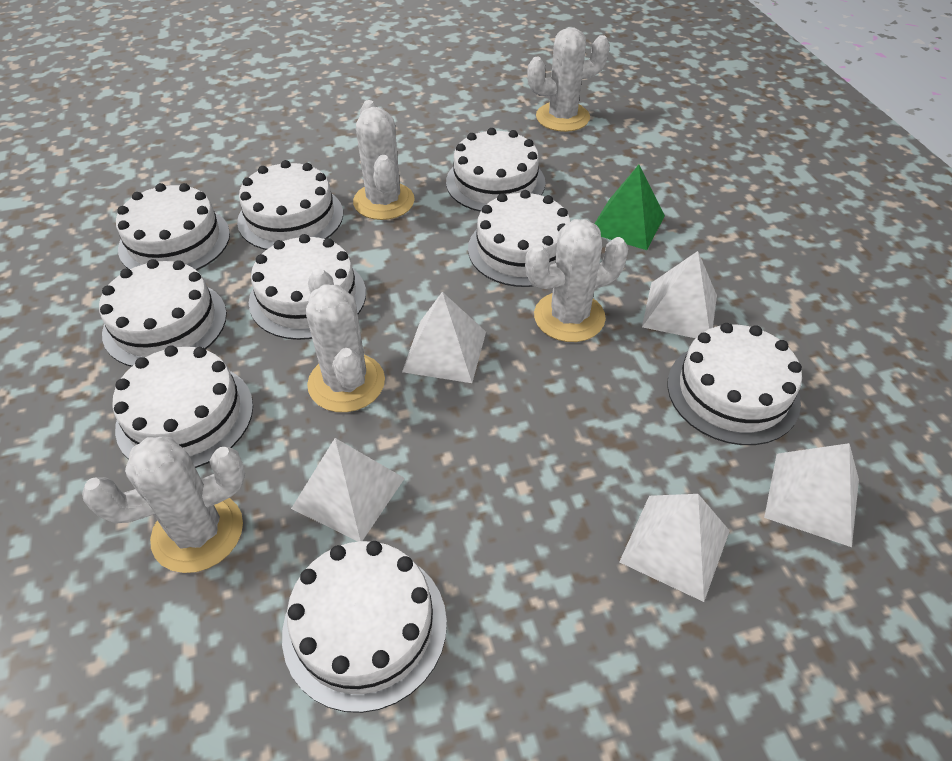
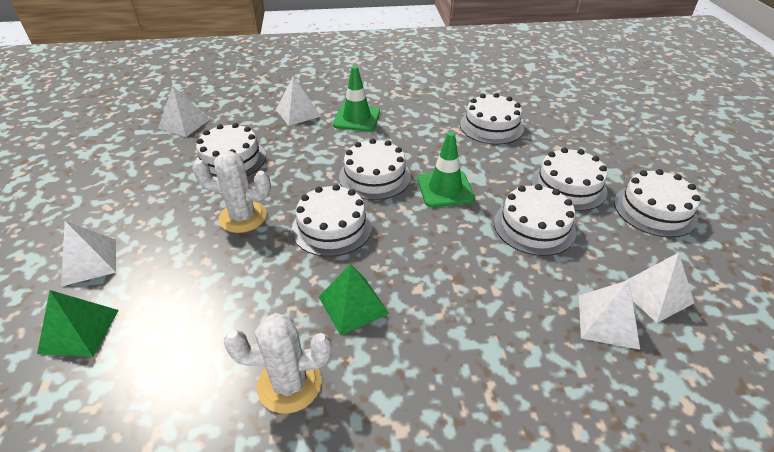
green pyramid: 1 -> 2
green traffic cone: 0 -> 2
white cactus: 5 -> 2
white cake: 9 -> 7

